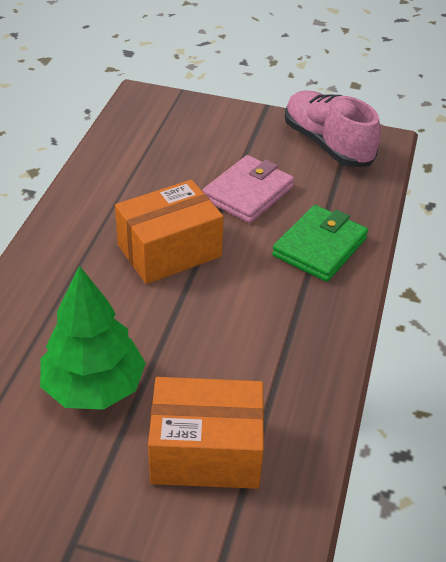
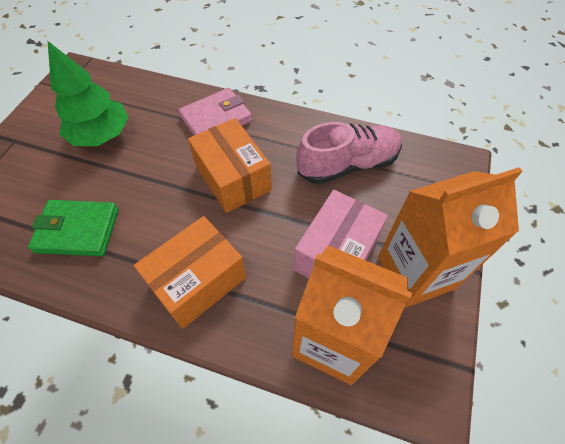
orange carton: 0 -> 2
pink box: 0 -> 1

